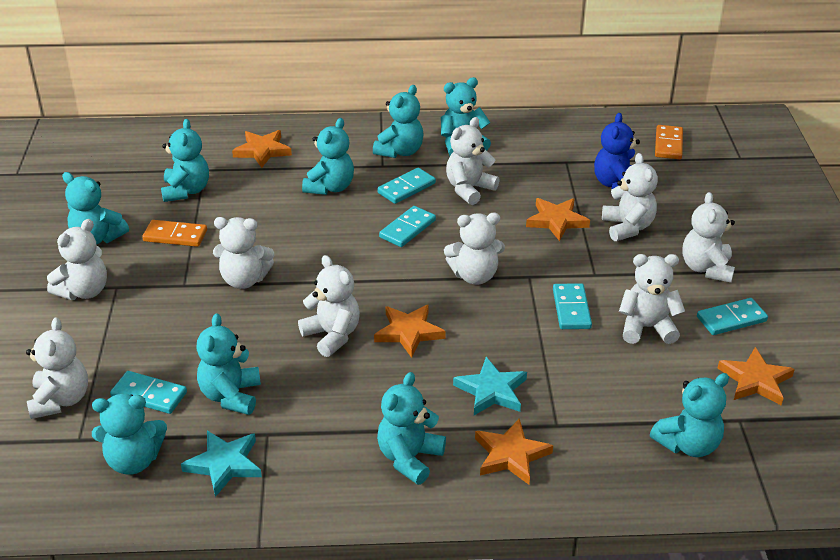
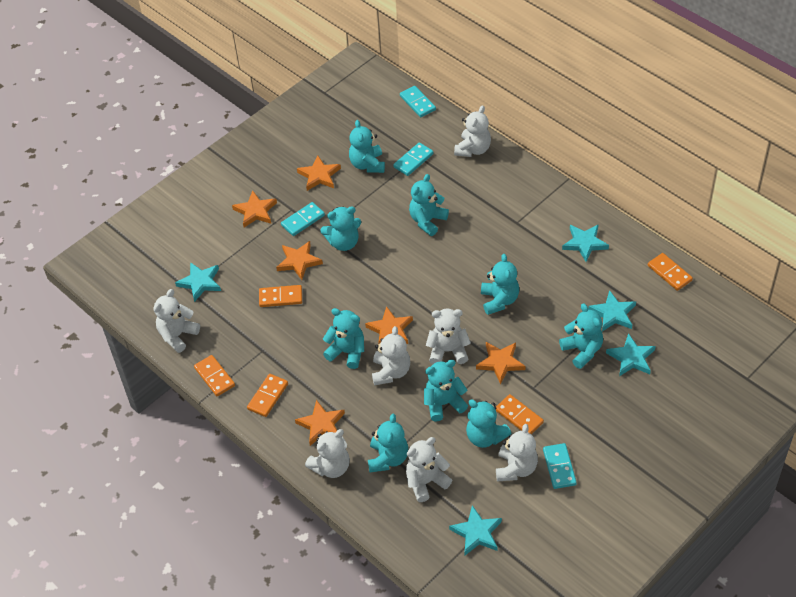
blue teddy bear: 1 -> 0
orange domino: 2 -> 5
orange star: 5 -> 6
turquoise domino: 5 -> 4
turquoise star: 2 -> 5
white teddy bear: 9 -> 7

